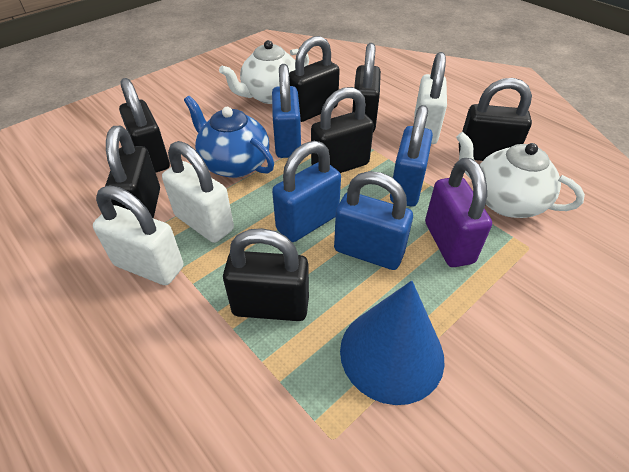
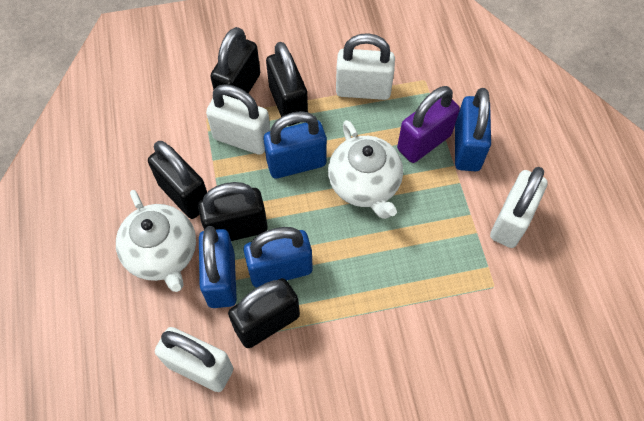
black padlock: 7 -> 5
blue cone: 1 -> 0
blue teapot: 1 -> 0
white padlock: 3 -> 4

